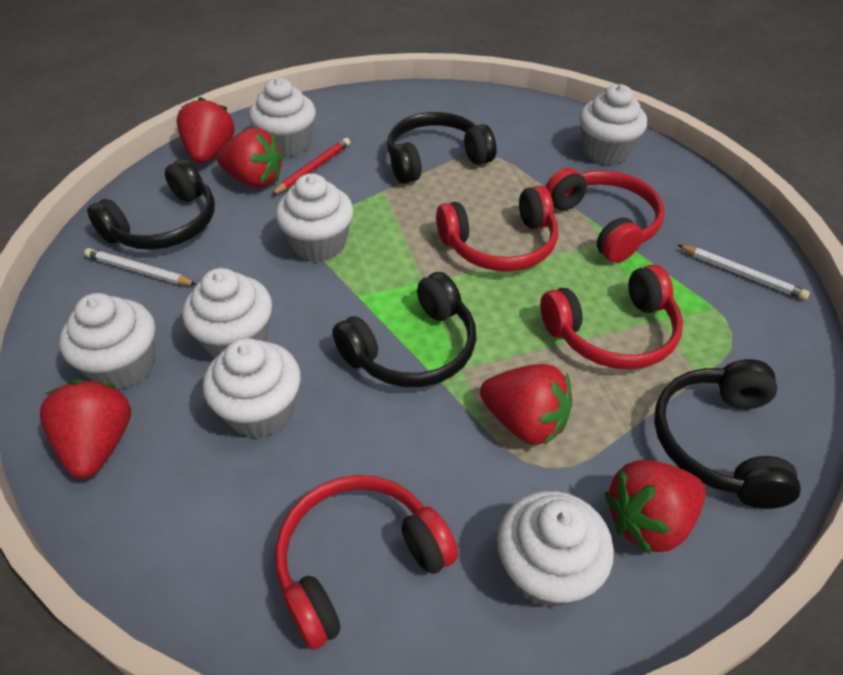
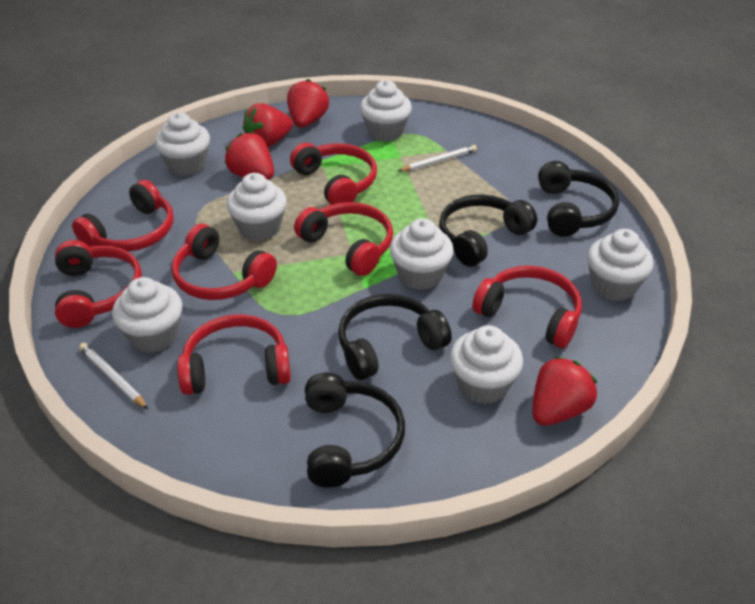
red headphones: 4 -> 7
red pencil: 1 -> 0
red strawberry: 5 -> 4

